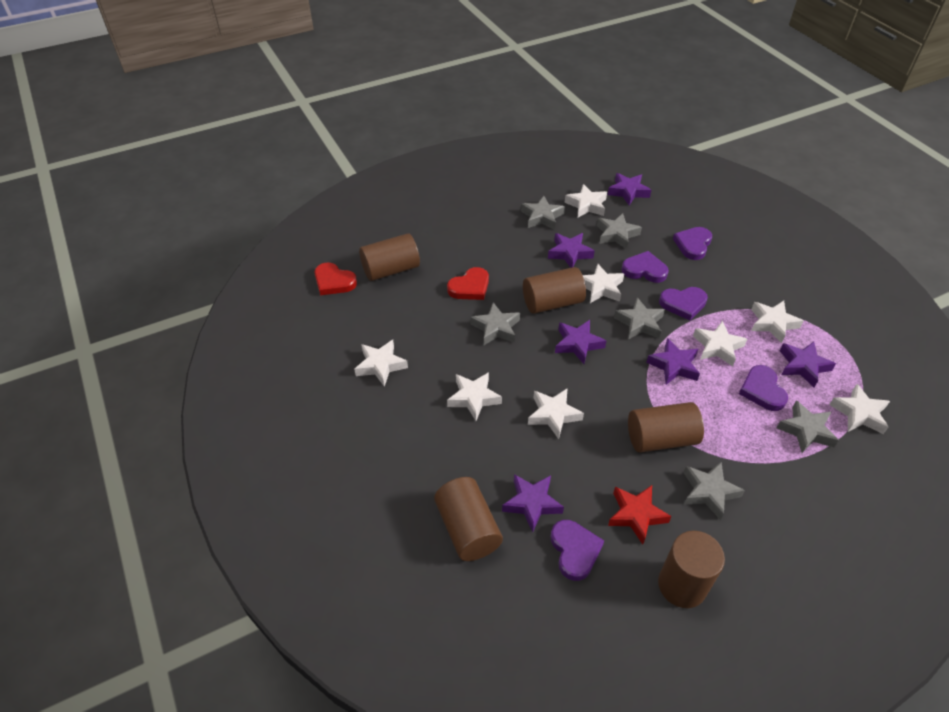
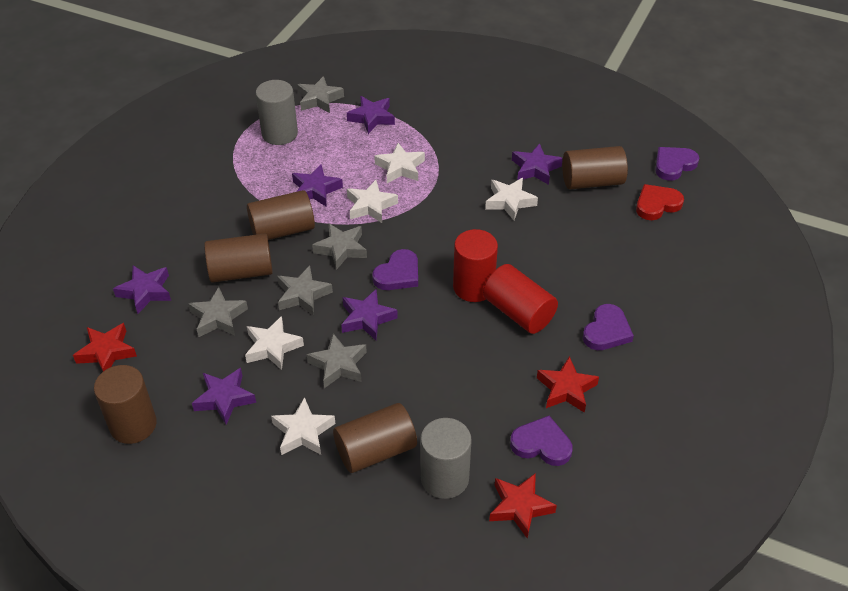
grey cylinder: 0 -> 2
grey star: 6 -> 5
purple heart: 5 -> 4
red cylinder: 0 -> 2
red heart: 2 -> 1
red star: 1 -> 3
white star: 8 -> 5

